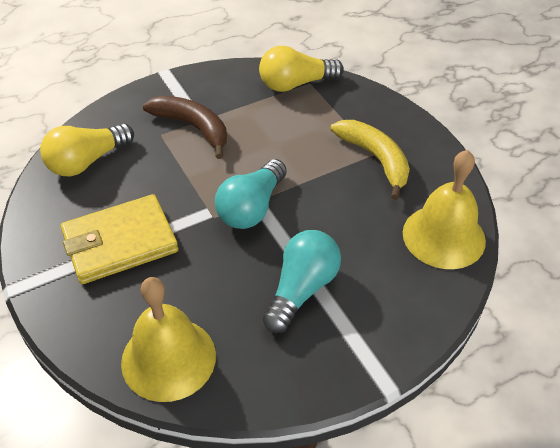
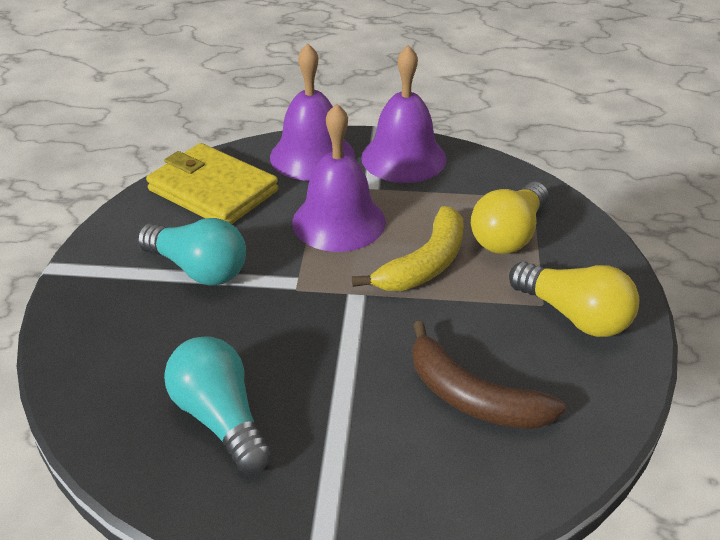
purple bell: 0 -> 3
yellow bell: 2 -> 0

